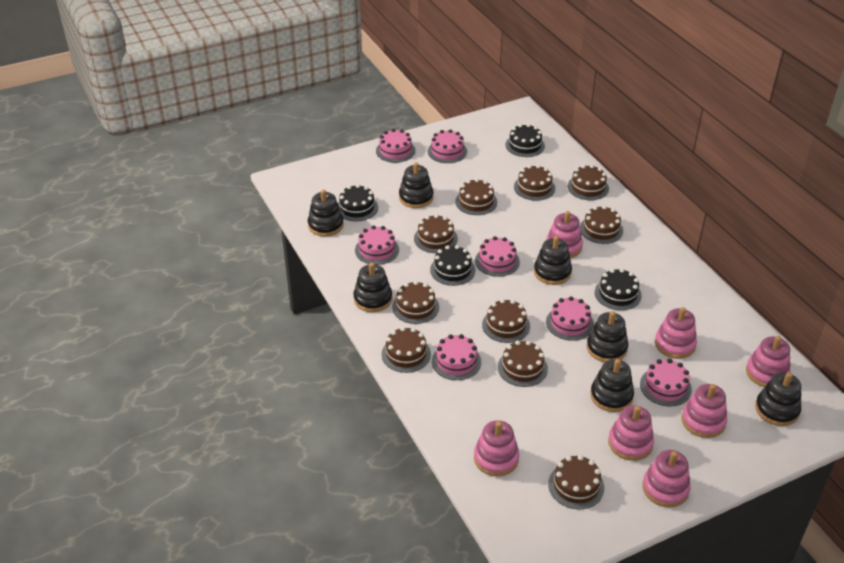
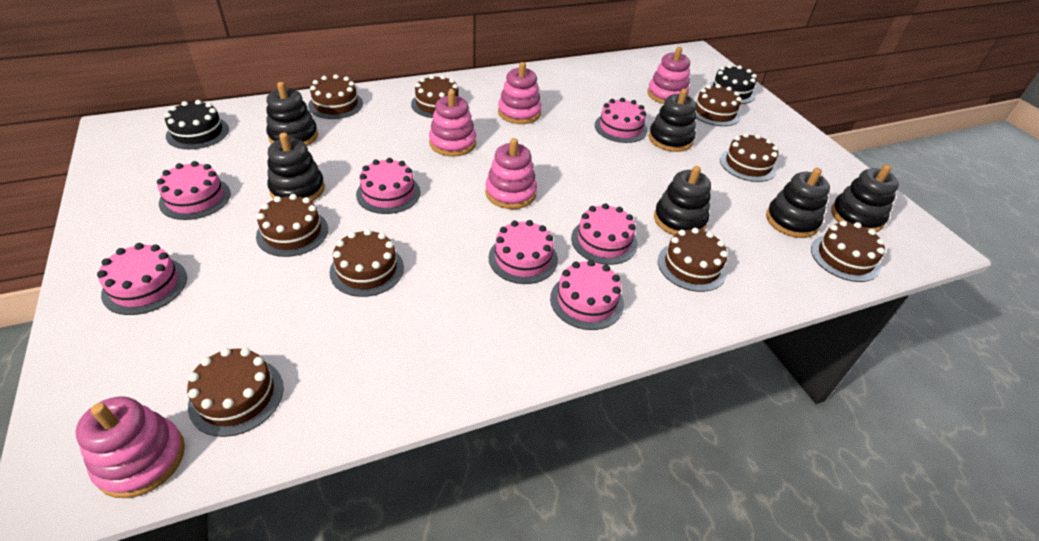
black cake: 4 -> 2
black stacking toy: 7 -> 6
brown cake: 10 -> 9
pink stacking toy: 7 -> 5

